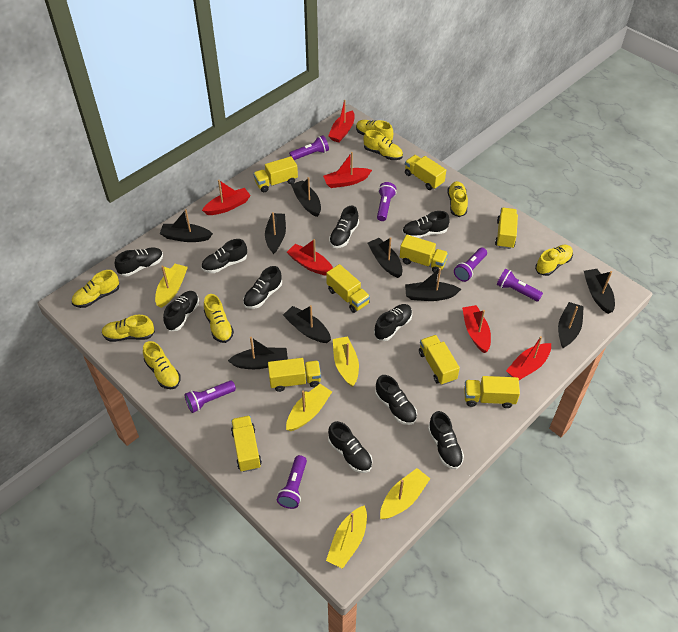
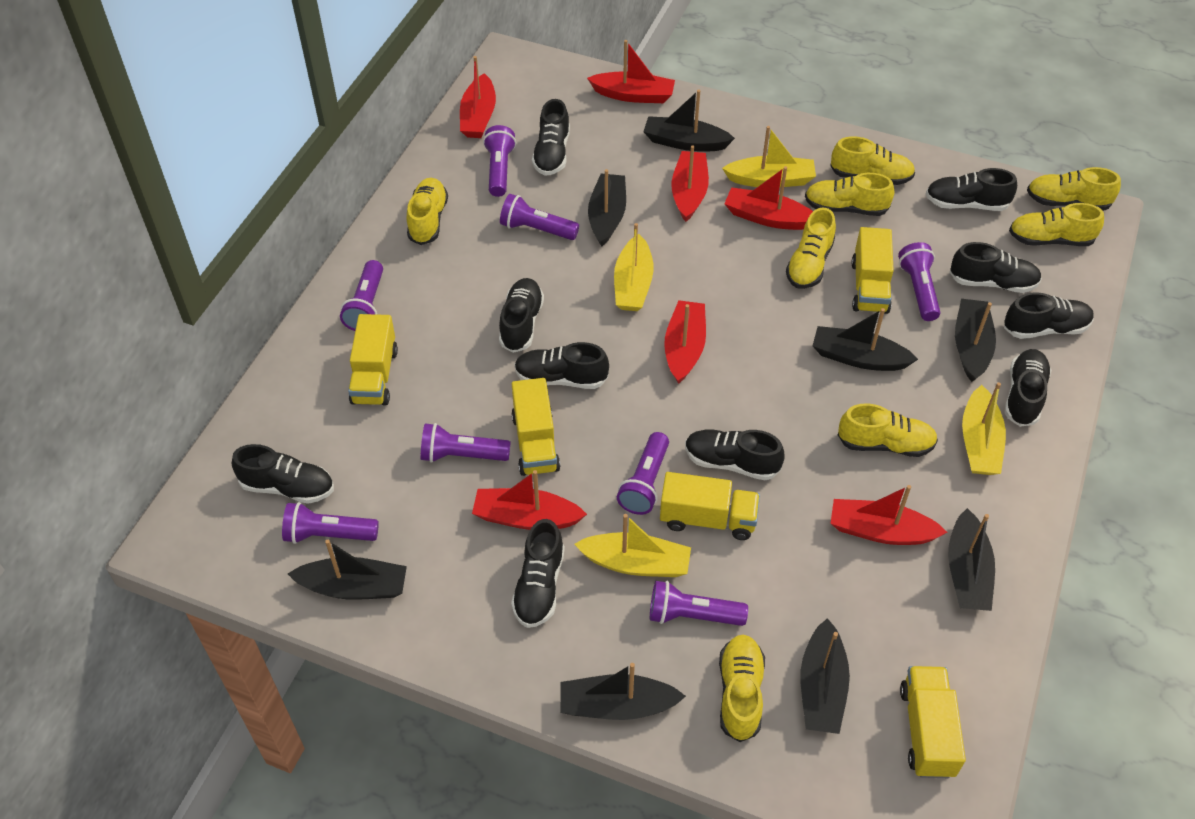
black boat: 9 -> 8
purple flashlight: 6 -> 8
red boat: 6 -> 7
yellow boat: 5 -> 4
yellow truck: 9 -> 5

